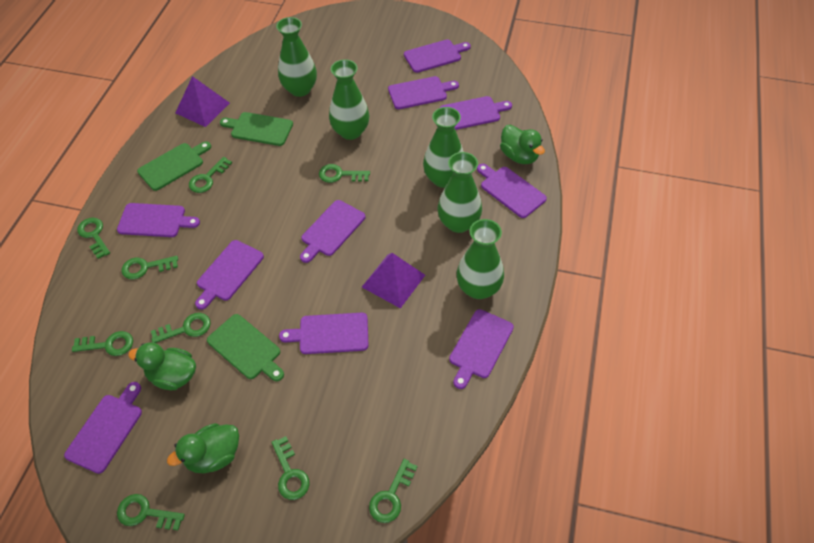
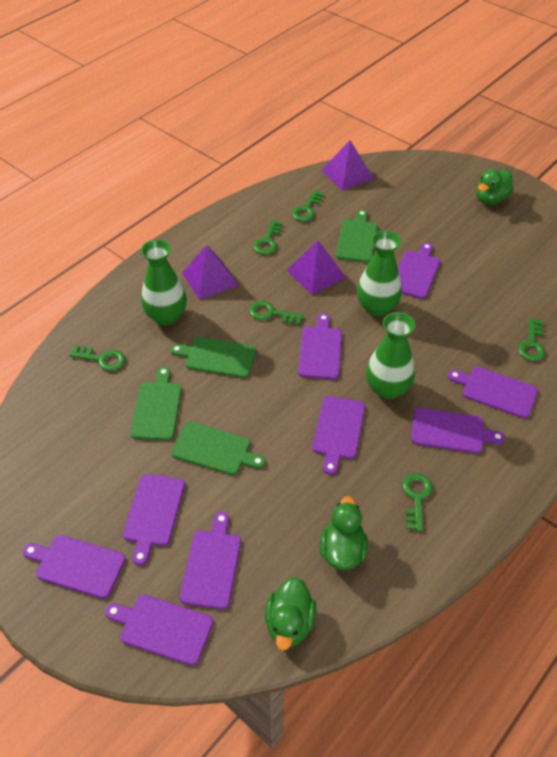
green cutting board: 3 -> 4
green key: 9 -> 6
green vase: 5 -> 3
purple cutting board: 10 -> 9
purple pyramid: 2 -> 3

